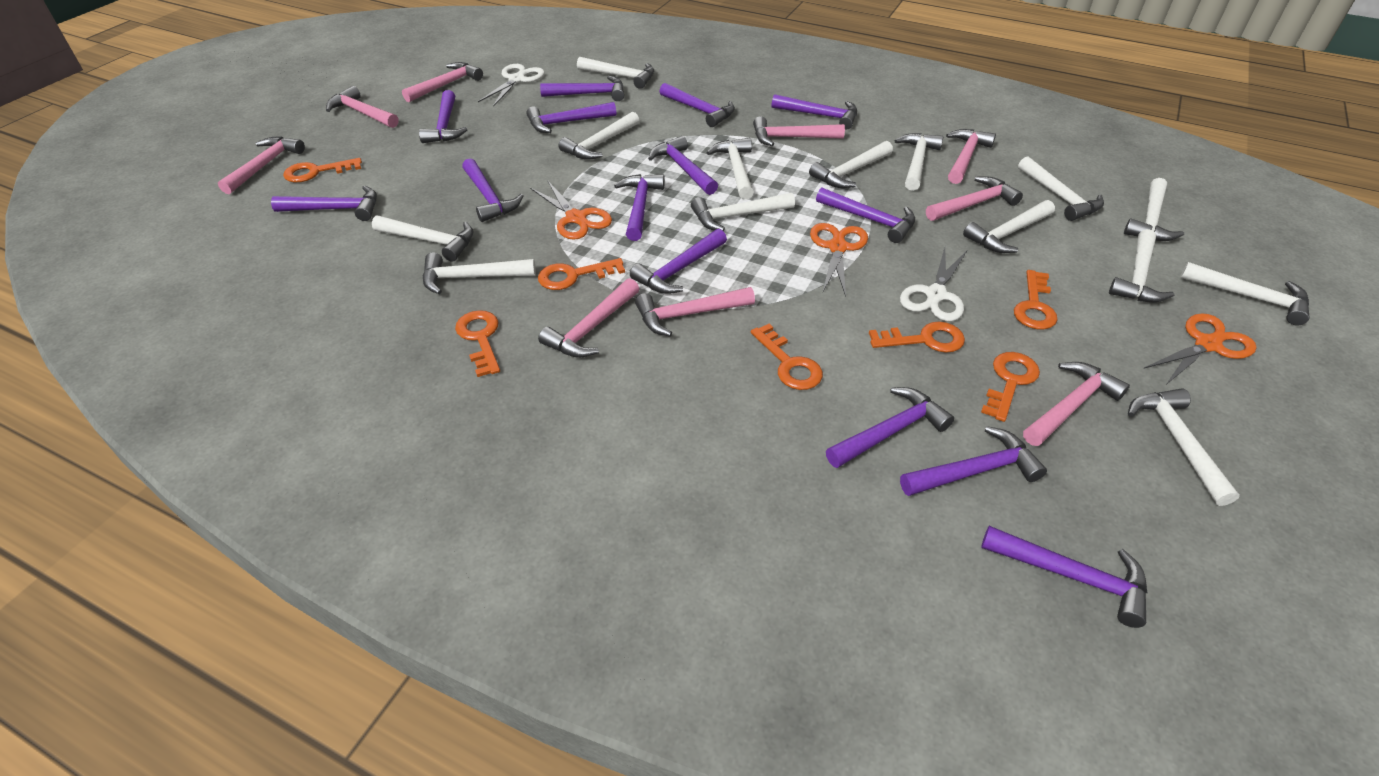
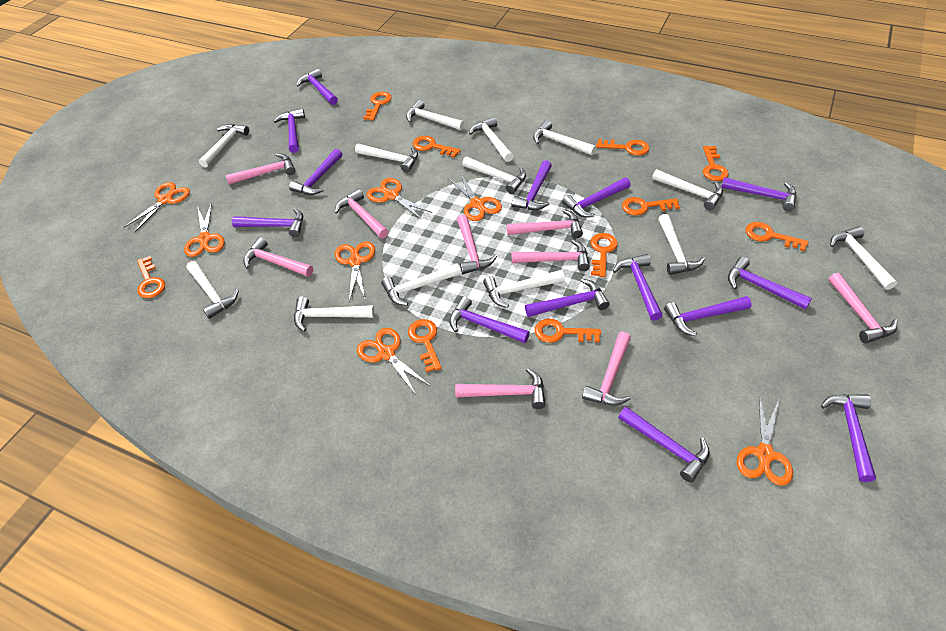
orange key: 7 -> 10
orange scissors: 3 -> 7
white hammer: 14 -> 13
white scissors: 2 -> 0

